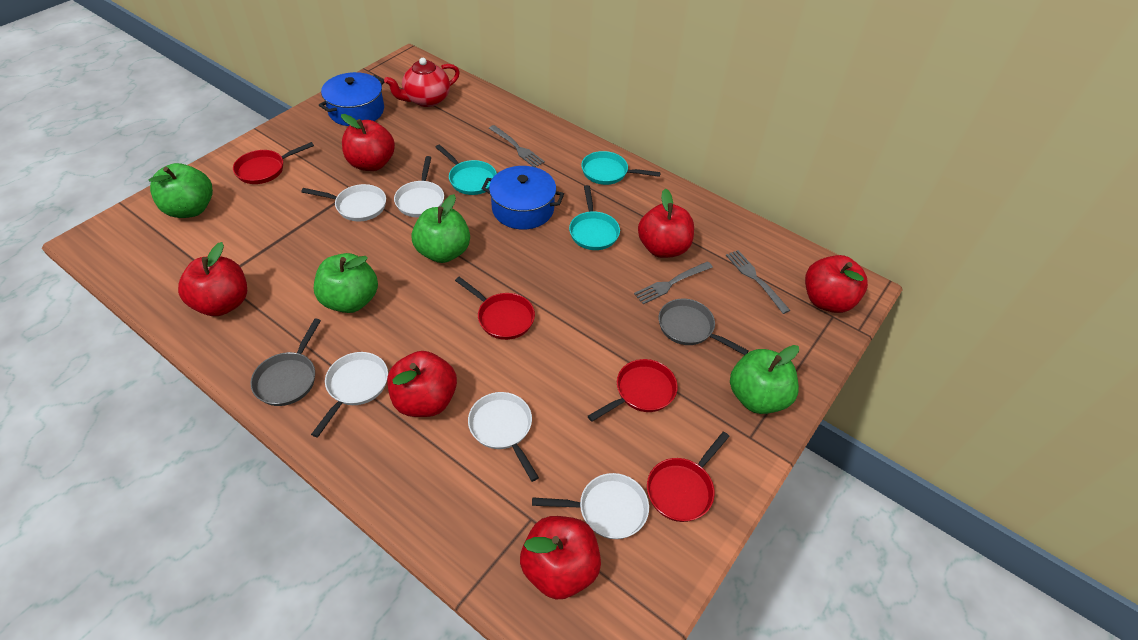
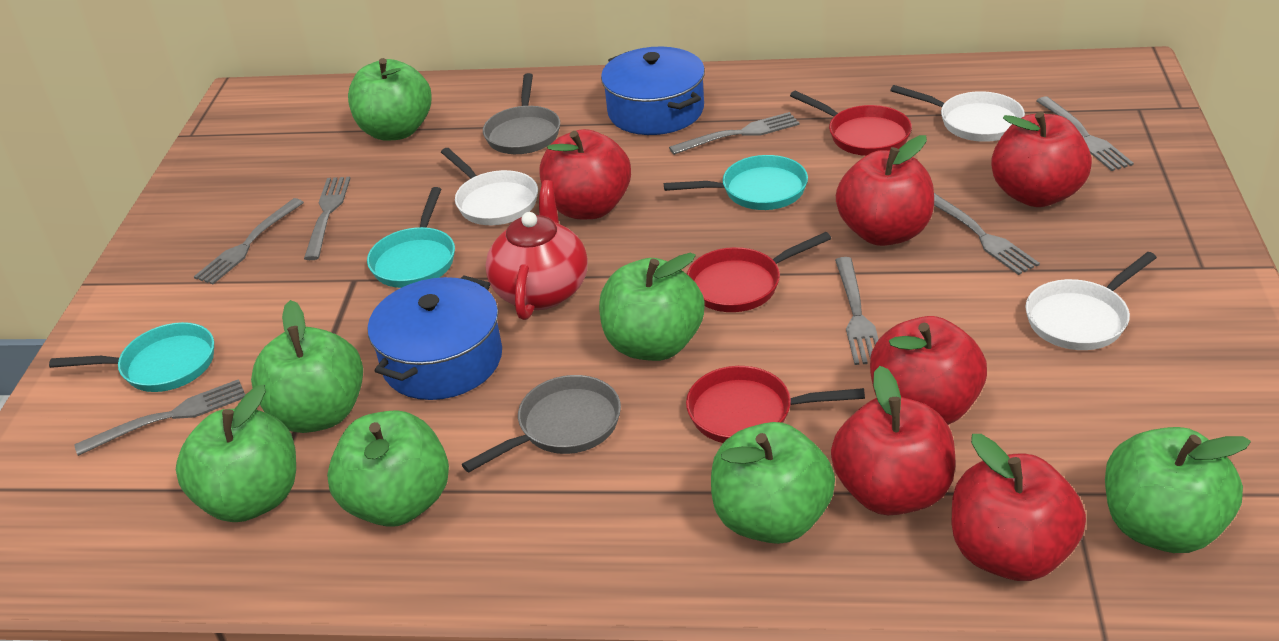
green apple: 4 -> 7
grey fork: 3 -> 7
red pan: 4 -> 3
white pan: 5 -> 3

